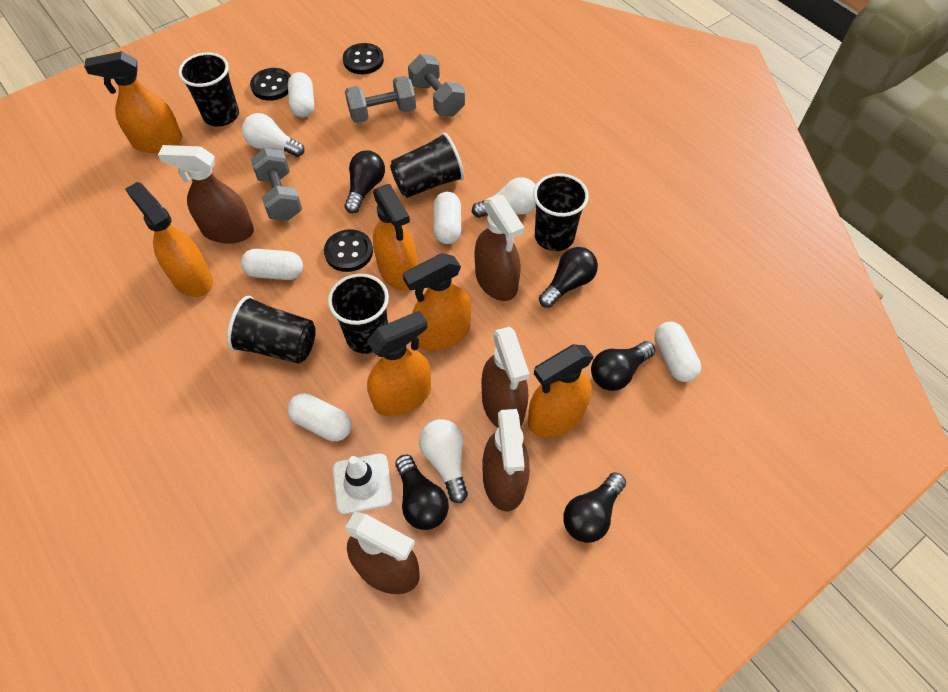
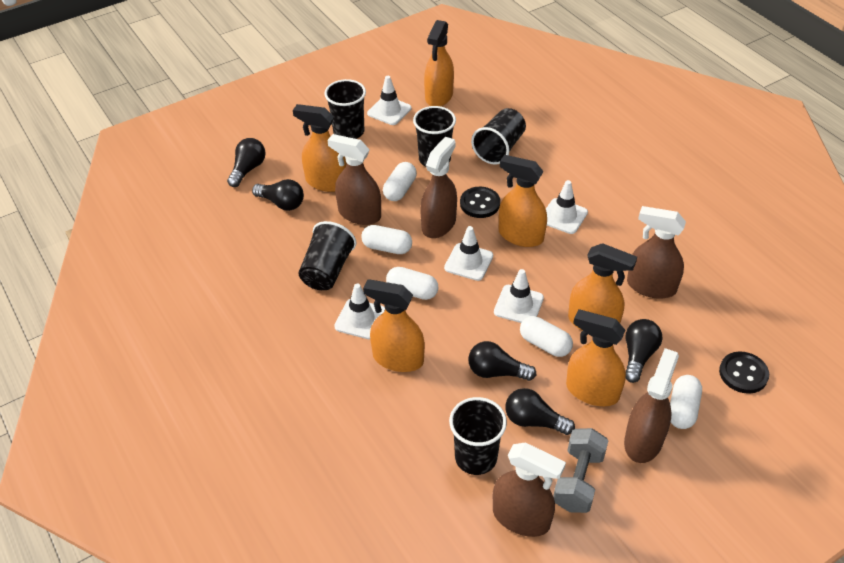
black button: 3 -> 2
grey dumbbell: 3 -> 1
white light bulb: 3 -> 0
white traffic cone: 1 -> 5

